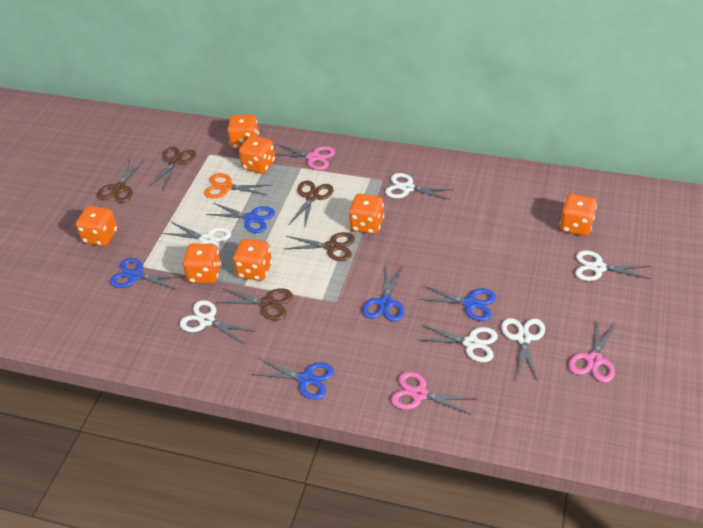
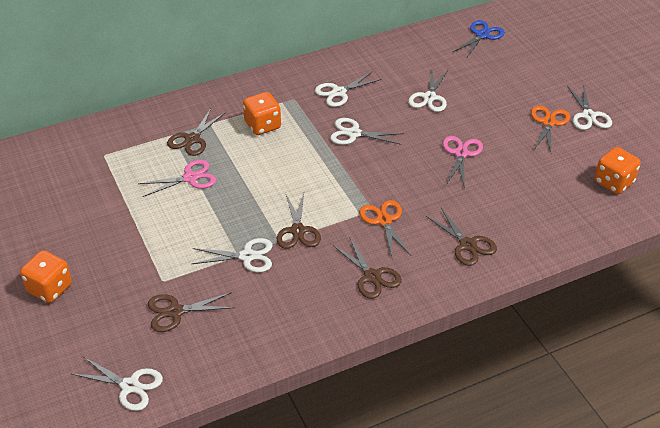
blue scissors: 5 -> 1
orange dice: 7 -> 3
orange scissors: 1 -> 2
pink scissors: 3 -> 2

